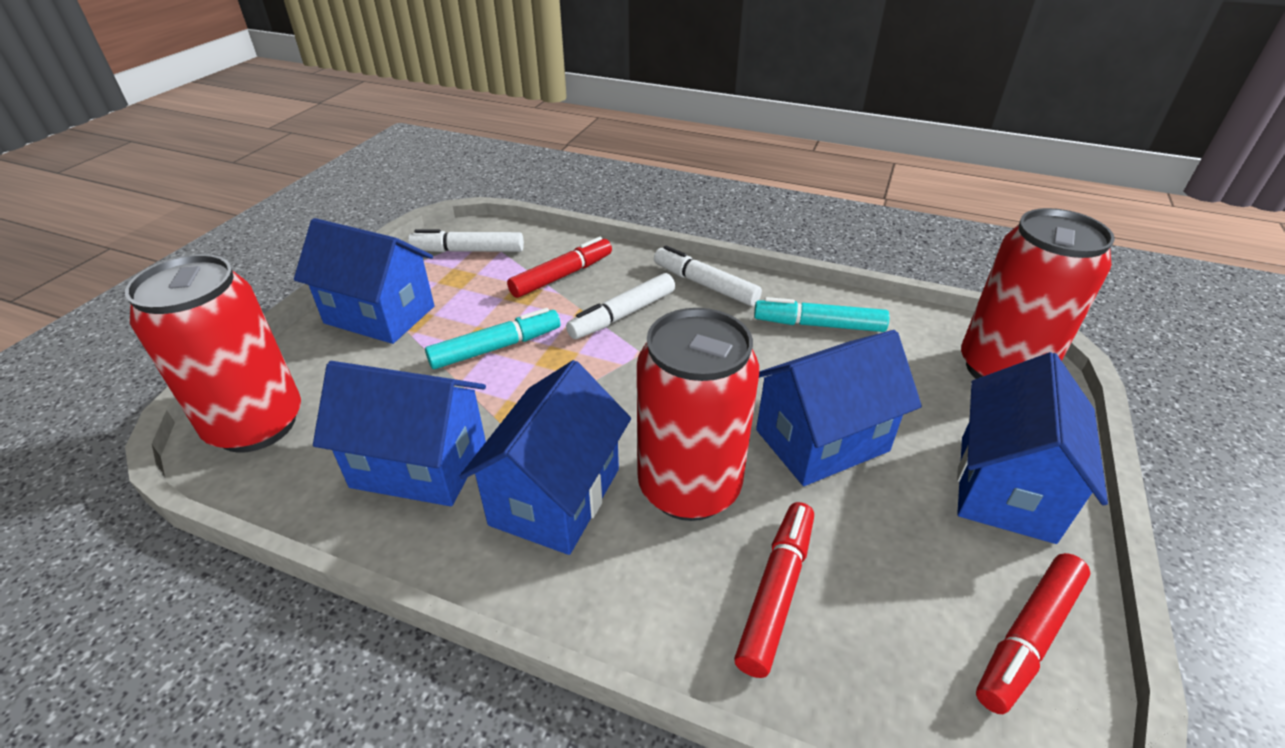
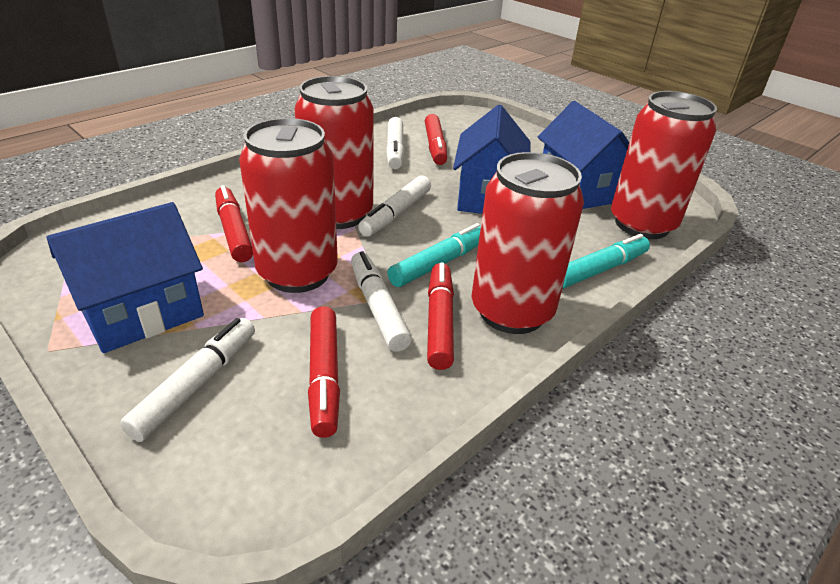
blue house: 5 -> 3
red can: 3 -> 4
red marker: 3 -> 4
white marker: 3 -> 4

